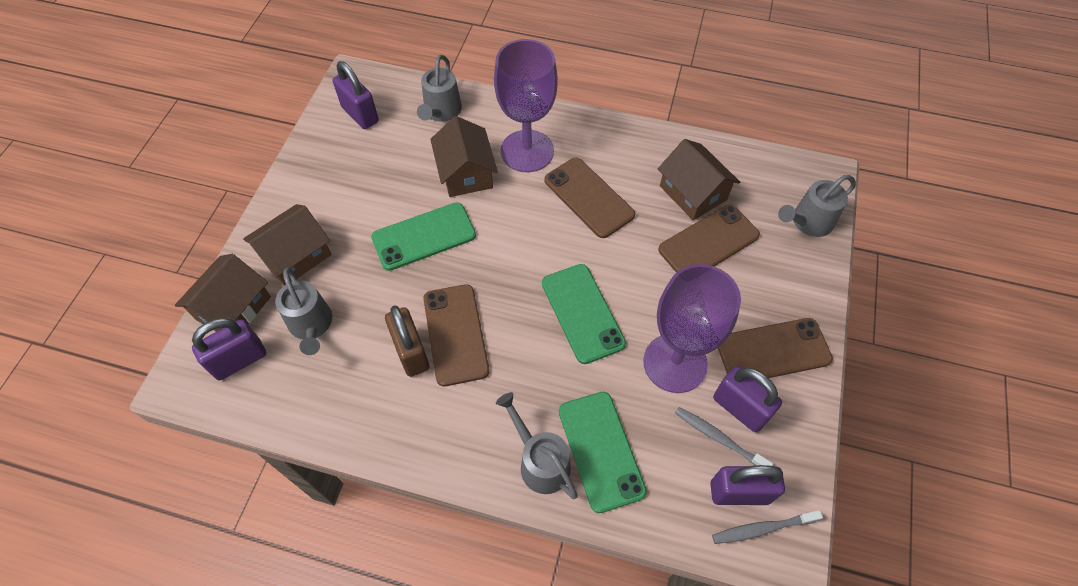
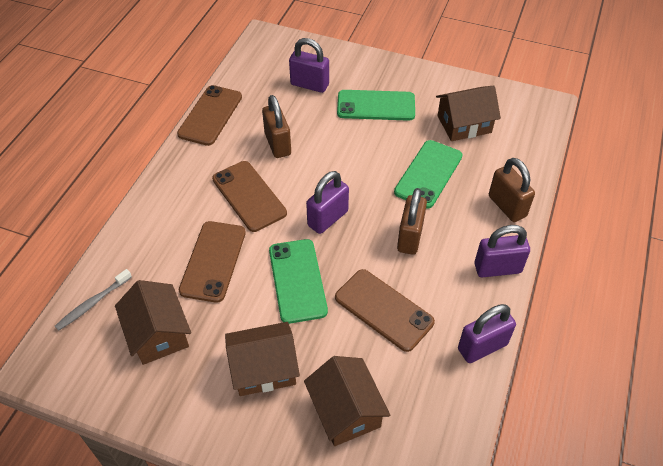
brown padlock: 1 -> 3
grey toothbrush: 2 -> 1
grey watering can: 4 -> 0
purple goblet: 2 -> 0

